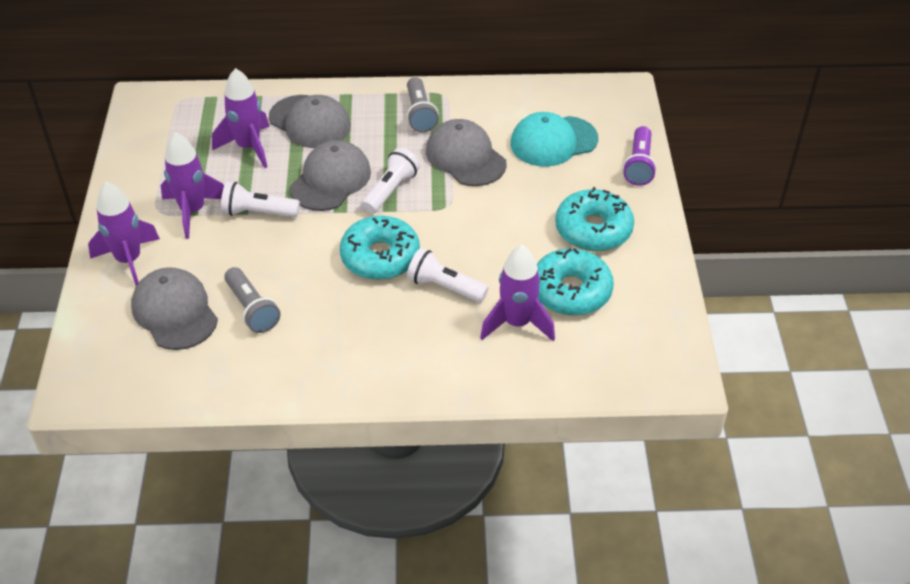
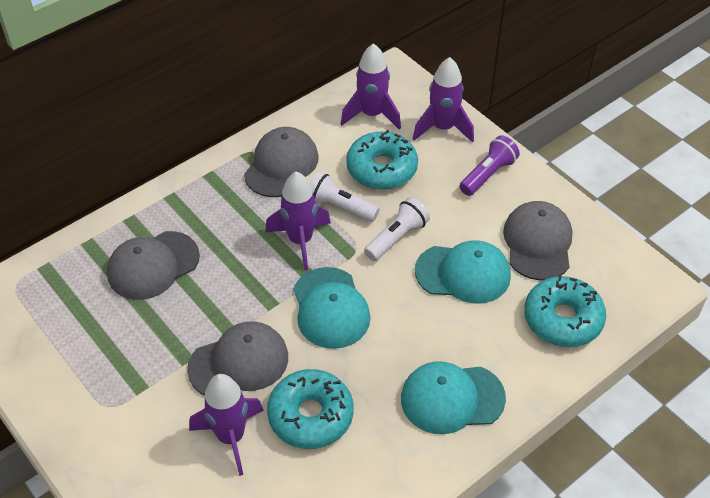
grey flashlight: 2 -> 0
turquoise cap: 1 -> 3
white flashlight: 3 -> 2

